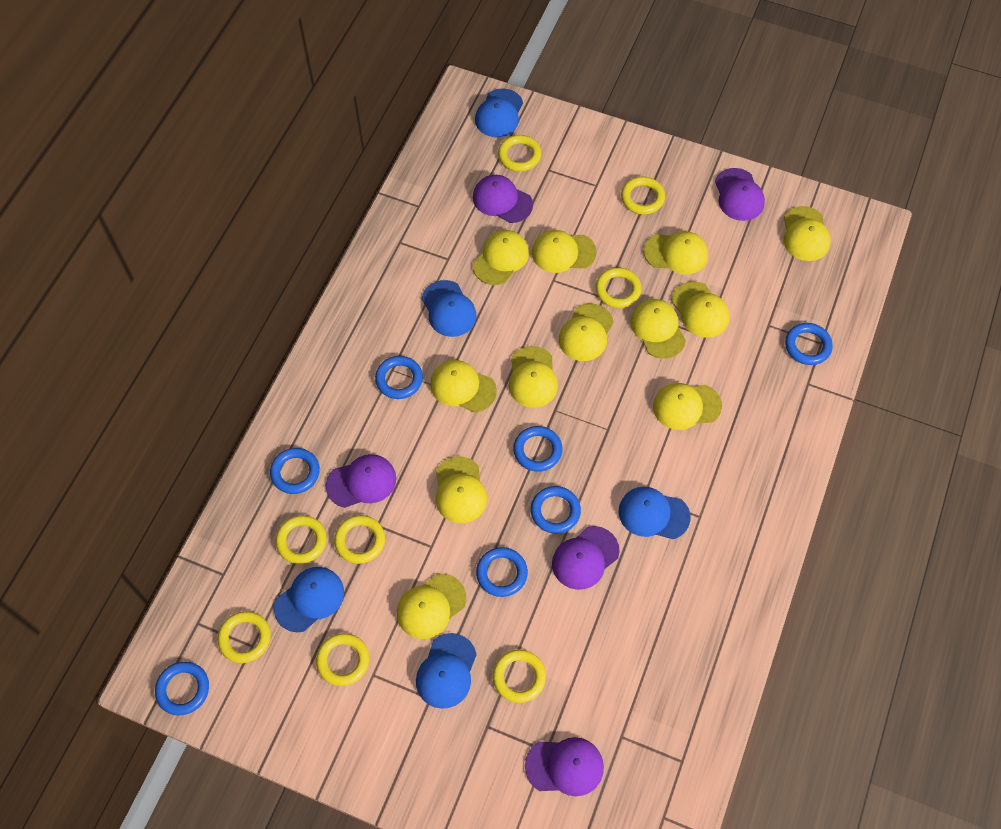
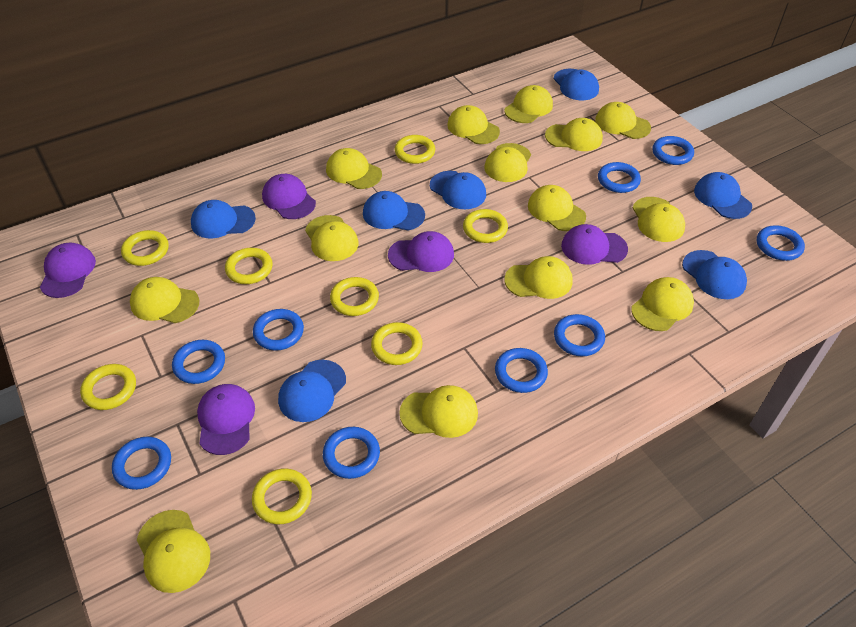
blue cap: 5 -> 7
blue ring: 7 -> 9
yellow cap: 12 -> 14

